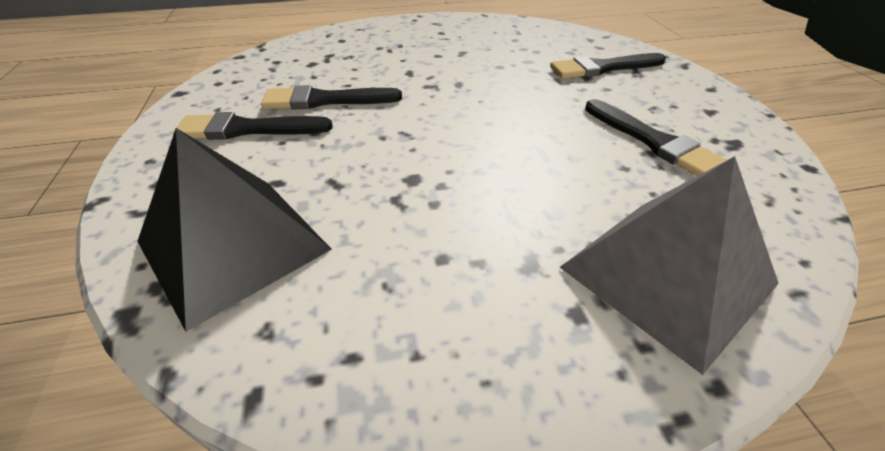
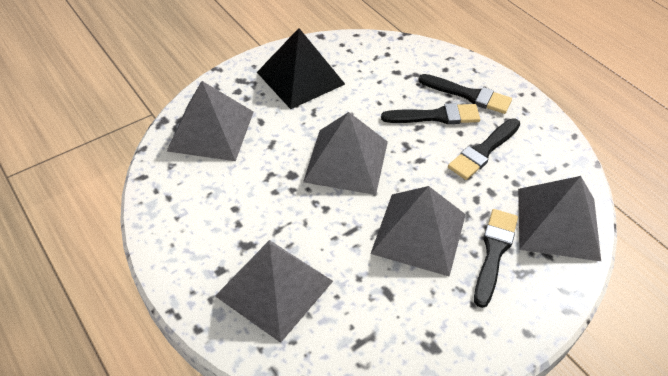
grey pyramid: 1 -> 5

